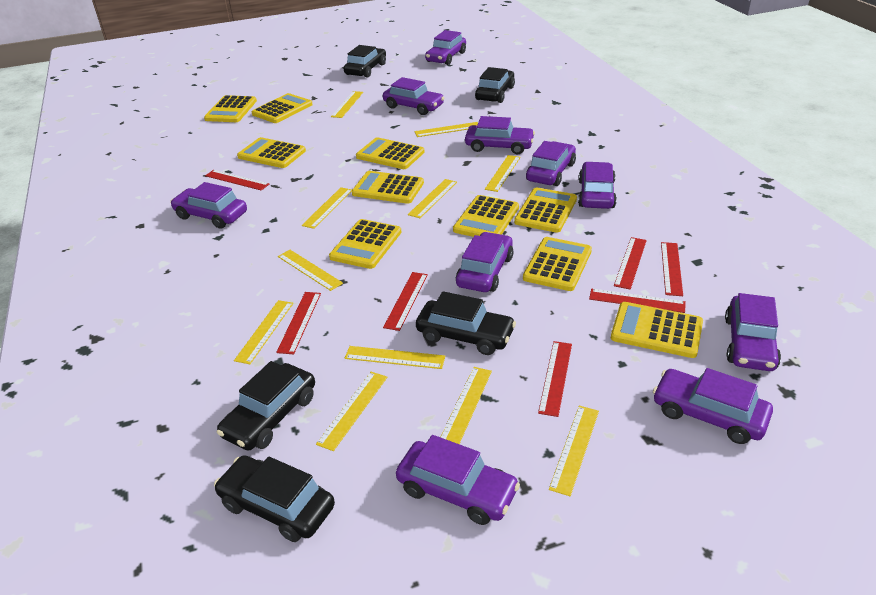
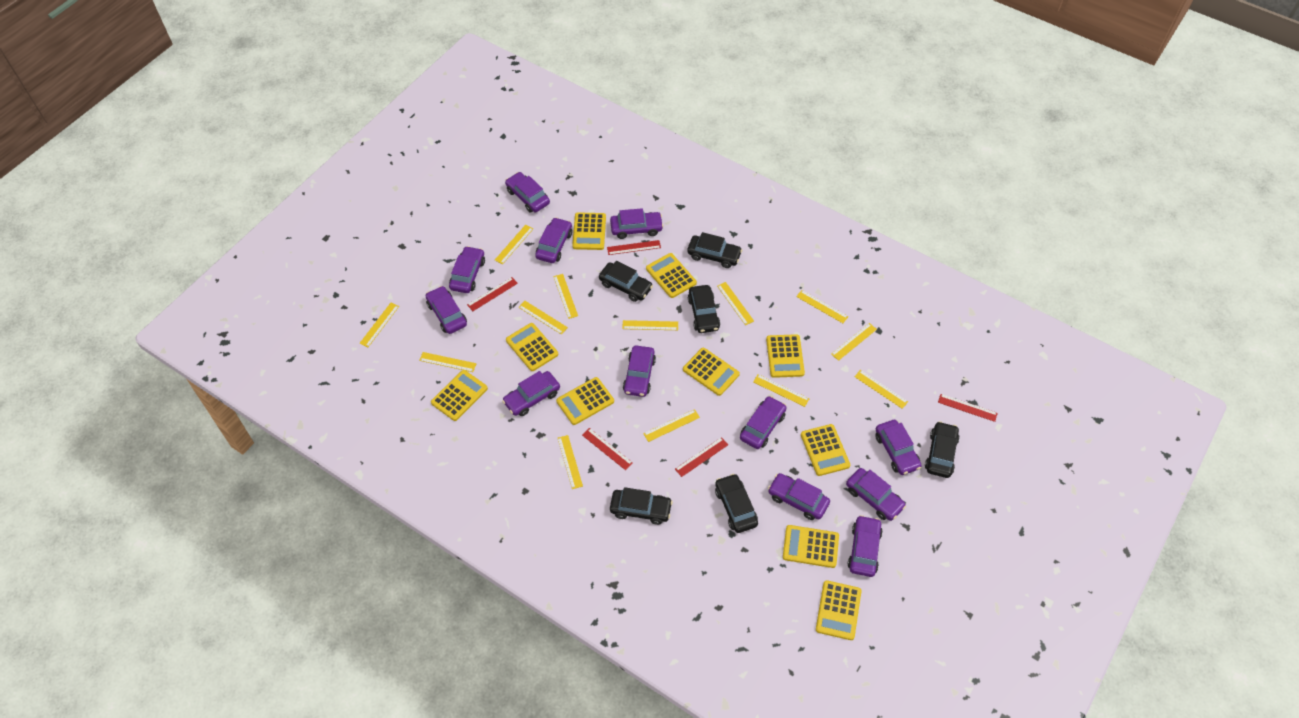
black car: 5 -> 6
purple car: 10 -> 12
red ruler: 7 -> 5
yellow ruler: 11 -> 13

